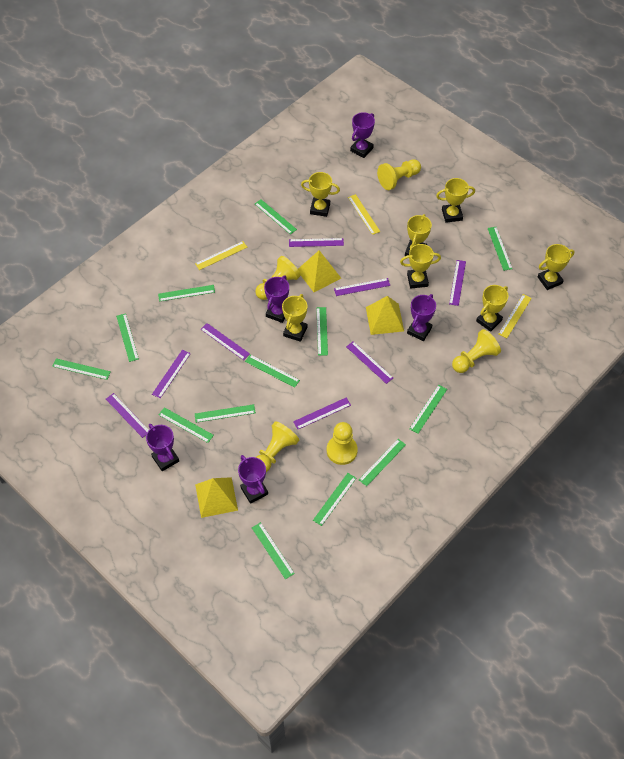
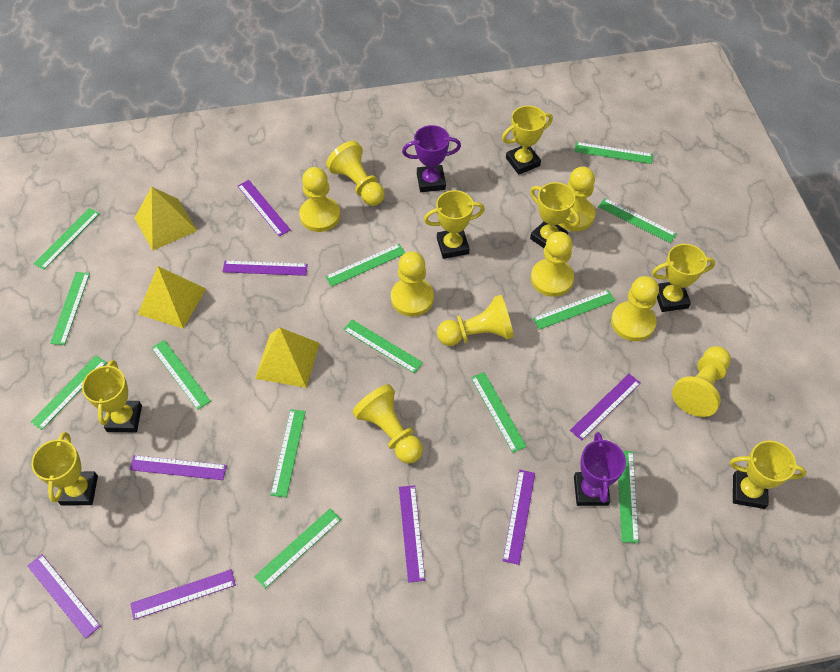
purple trophy: 5 -> 2
yellow pawn: 5 -> 9
yellow ruler: 3 -> 0

